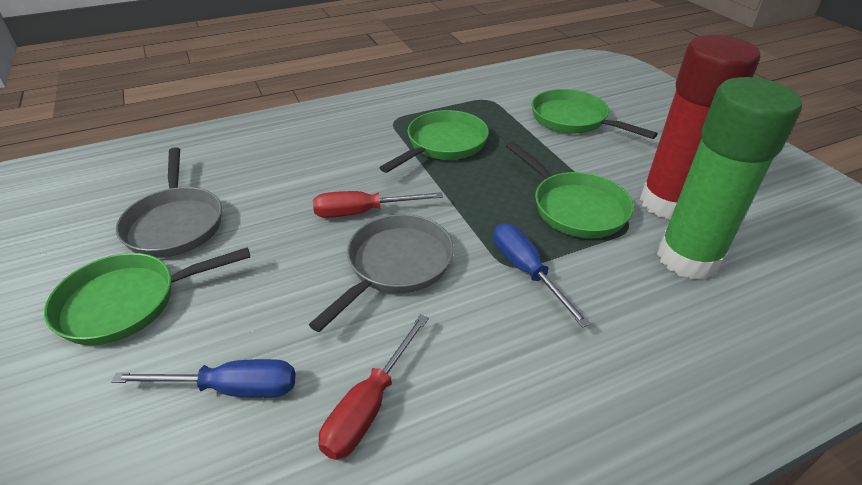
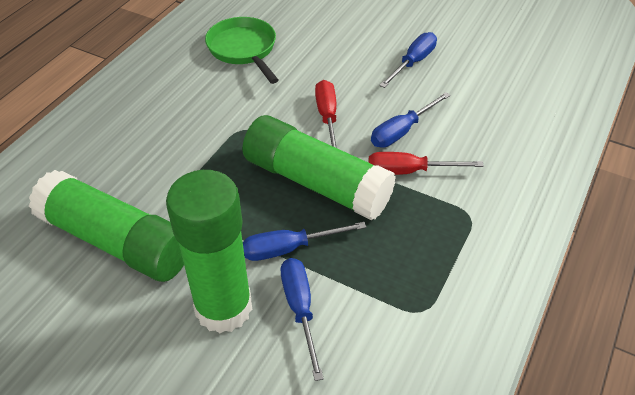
blue screwdriver: 2 -> 4
green glue stick: 1 -> 3
green pan: 4 -> 1
grey pan: 2 -> 0
red glue stick: 1 -> 0

